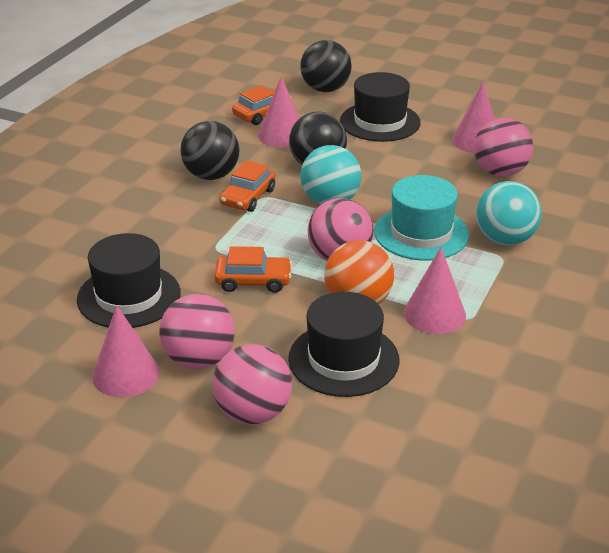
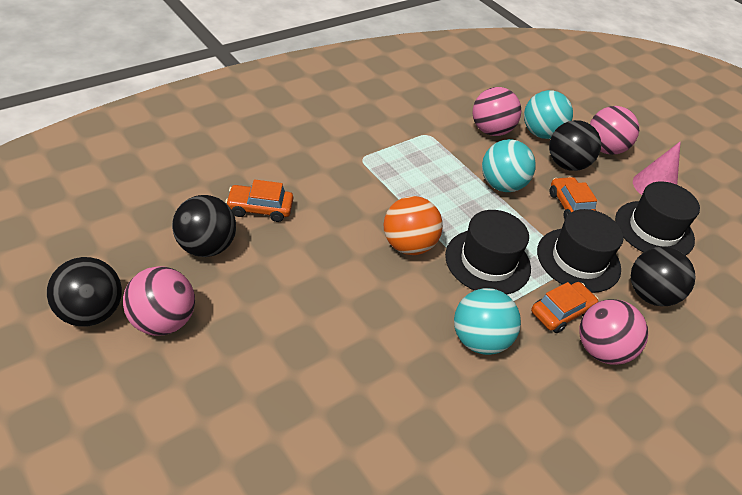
black ball: 3 -> 4
pink cone: 4 -> 1
turquoise ball: 2 -> 3
turquoise hat: 1 -> 0

